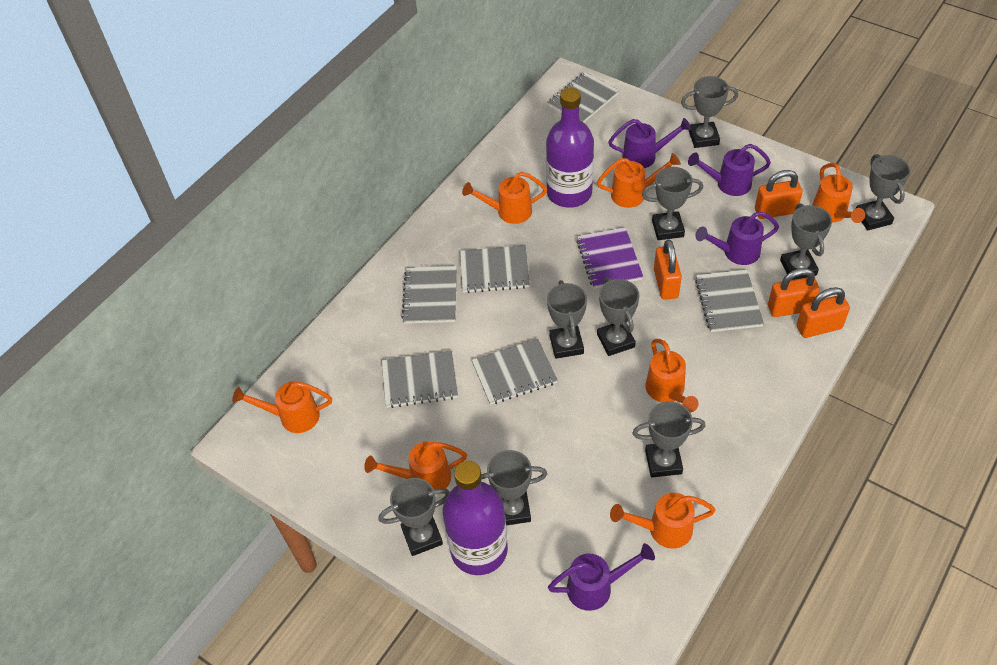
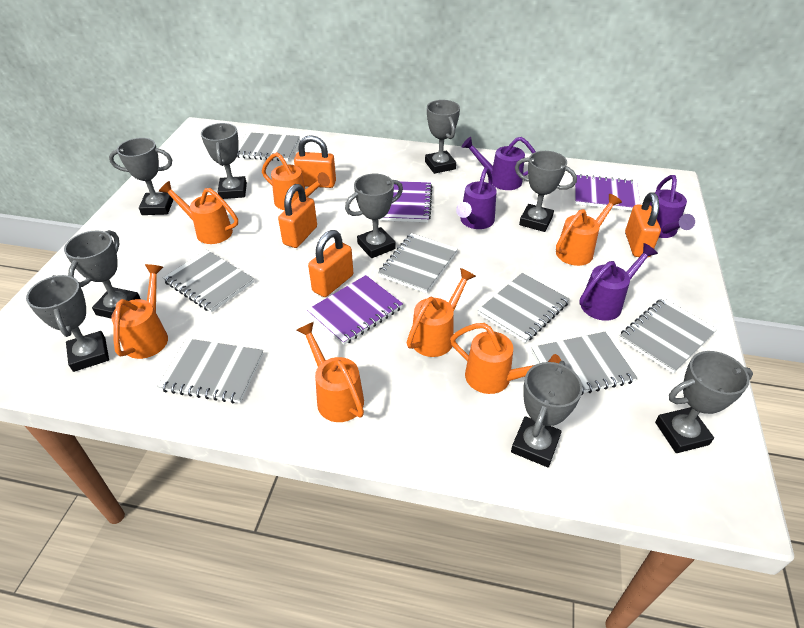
grey notebook: 6 -> 7
purple bottle: 2 -> 0
purple notebook: 1 -> 3

